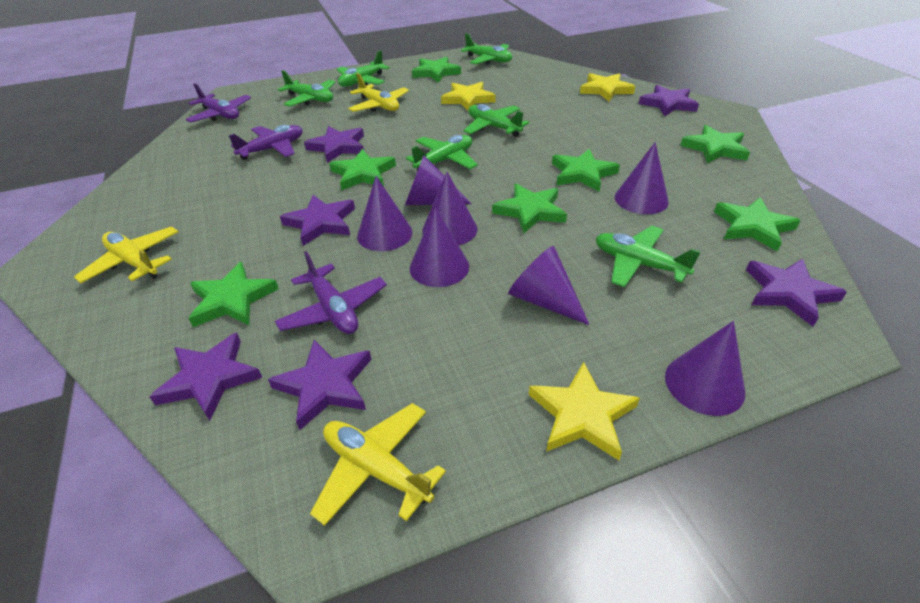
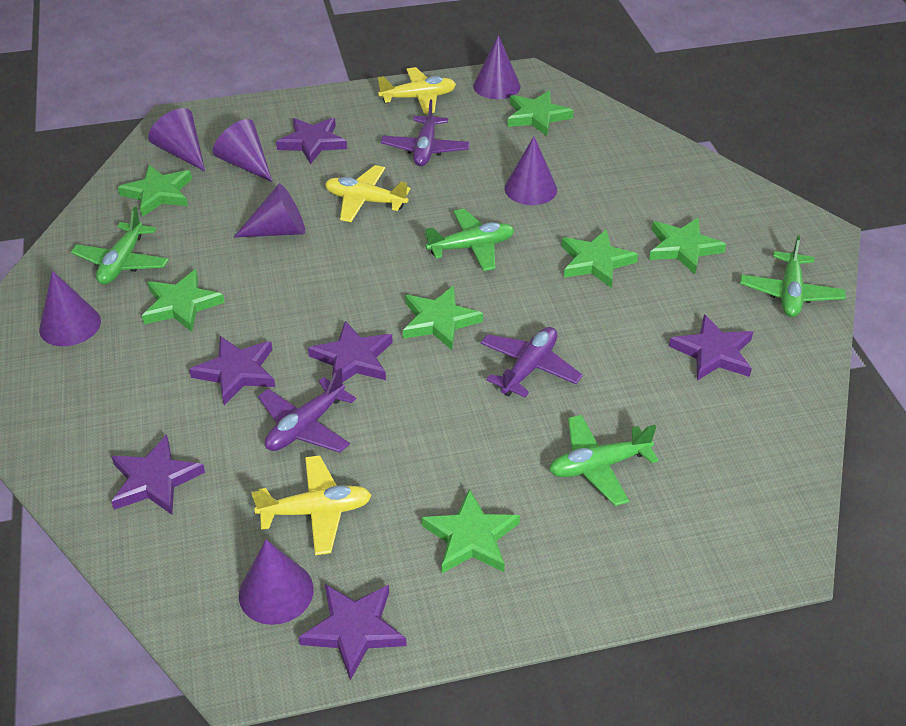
green plane: 6 -> 4
yellow star: 3 -> 0

